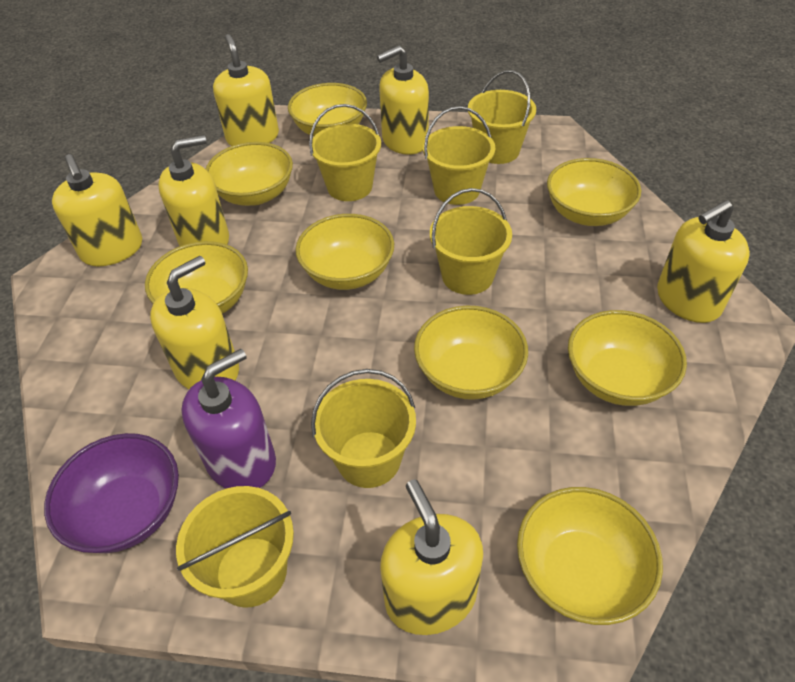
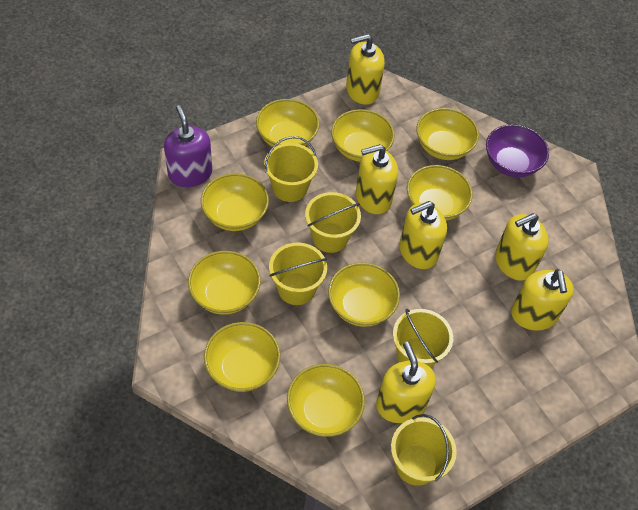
yellow bowl: 8 -> 9
yellow bucket: 6 -> 5
yellow soap dispenser: 7 -> 6

